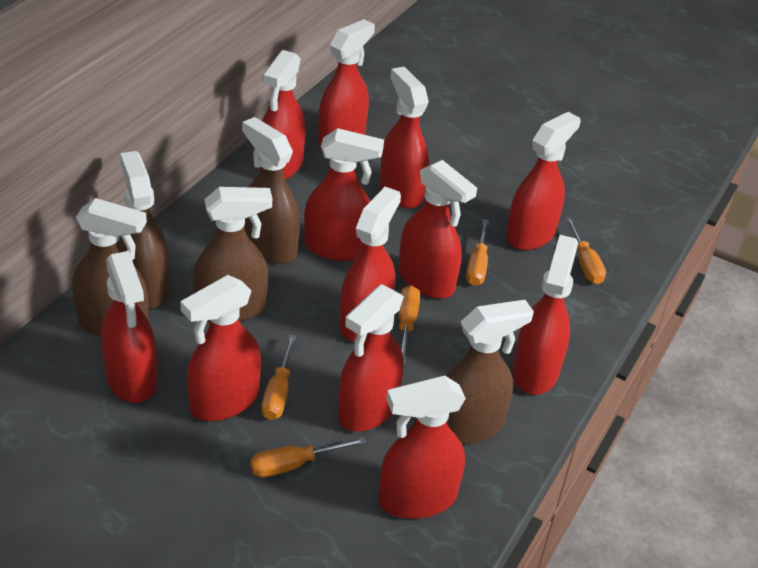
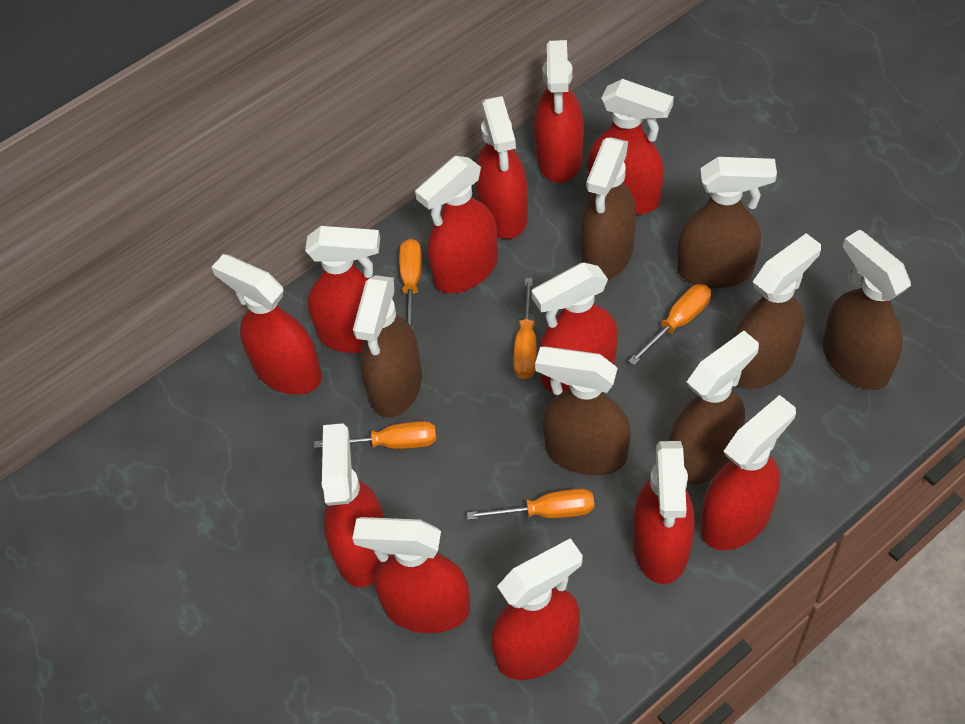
brown spray bottle: 5 -> 7

